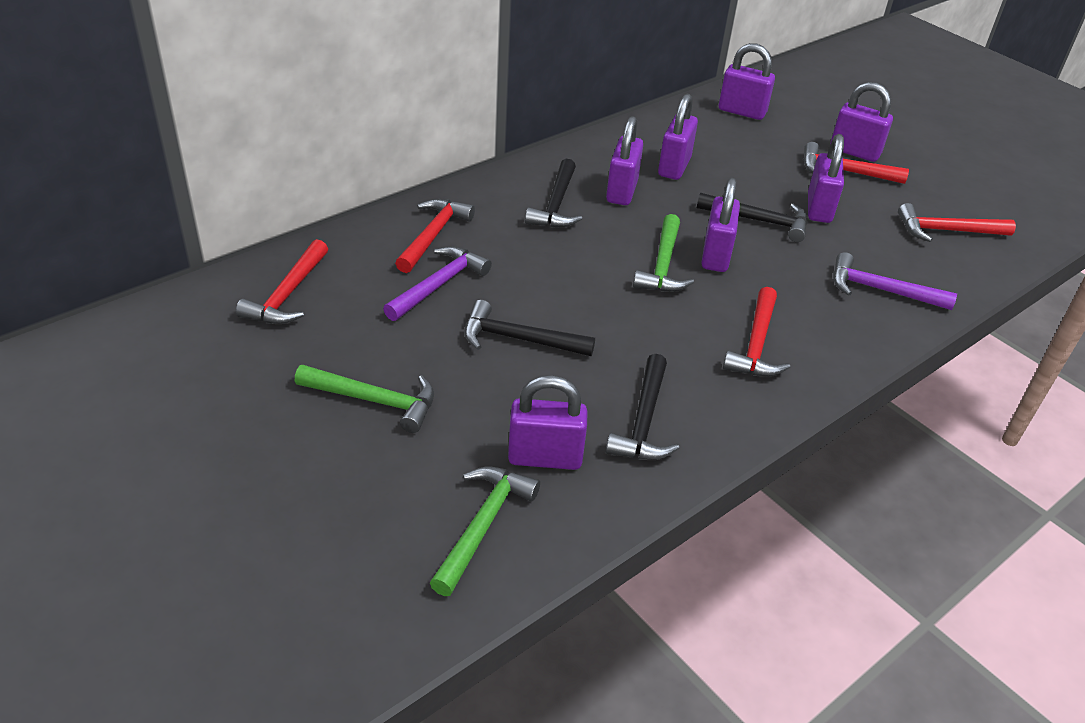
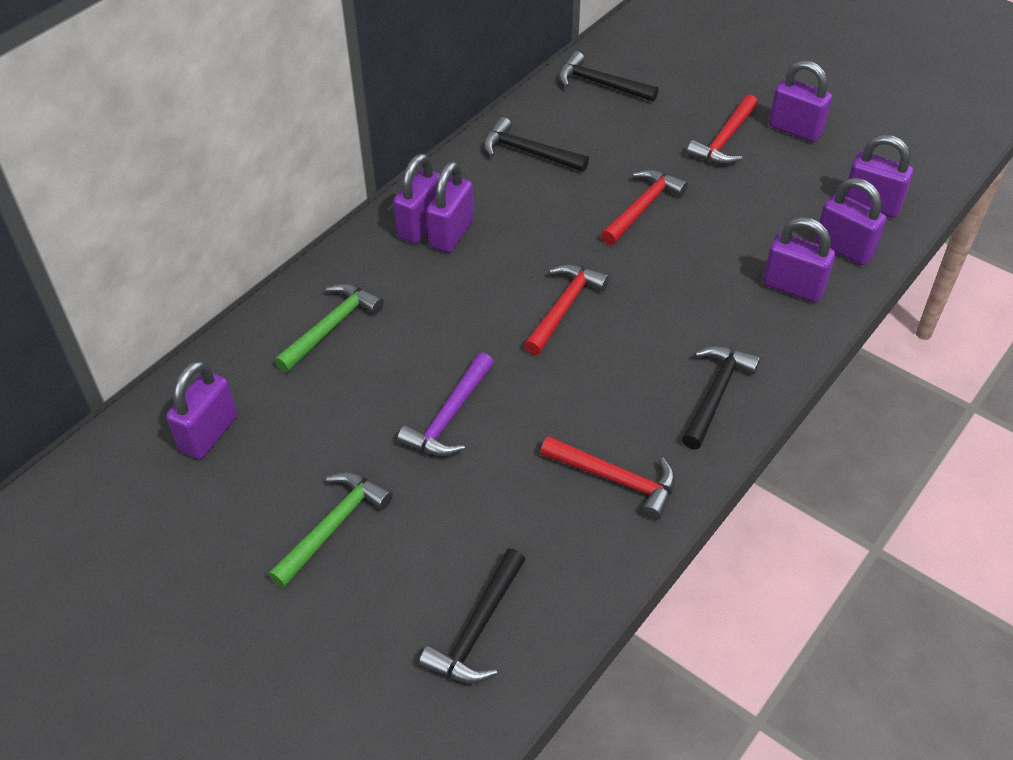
green hammer: 3 -> 2
purple hammer: 2 -> 1
red hammer: 5 -> 4

